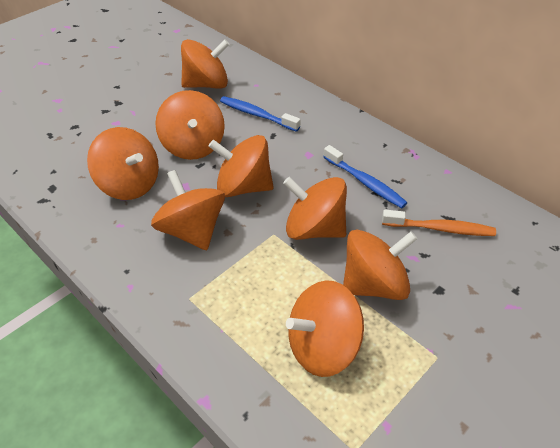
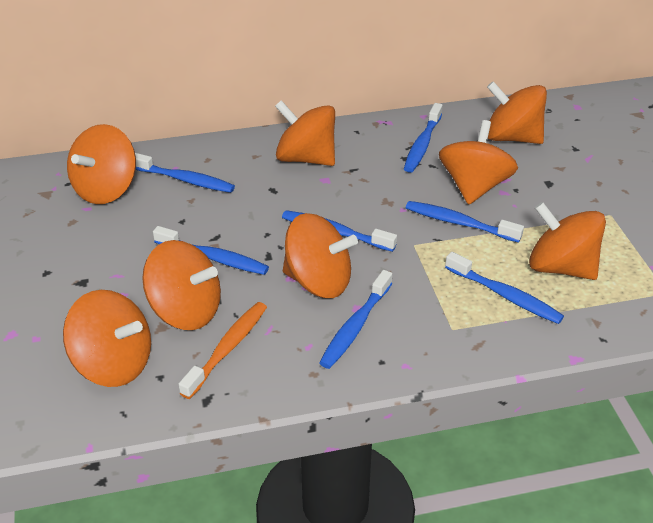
blue toothbrush: 2 -> 7

